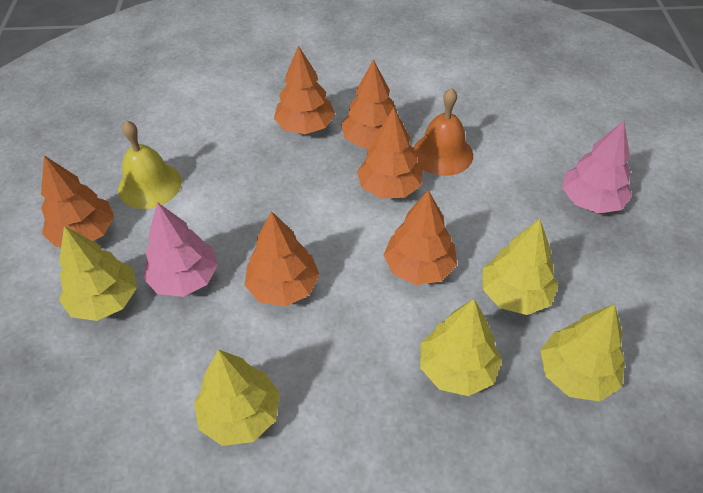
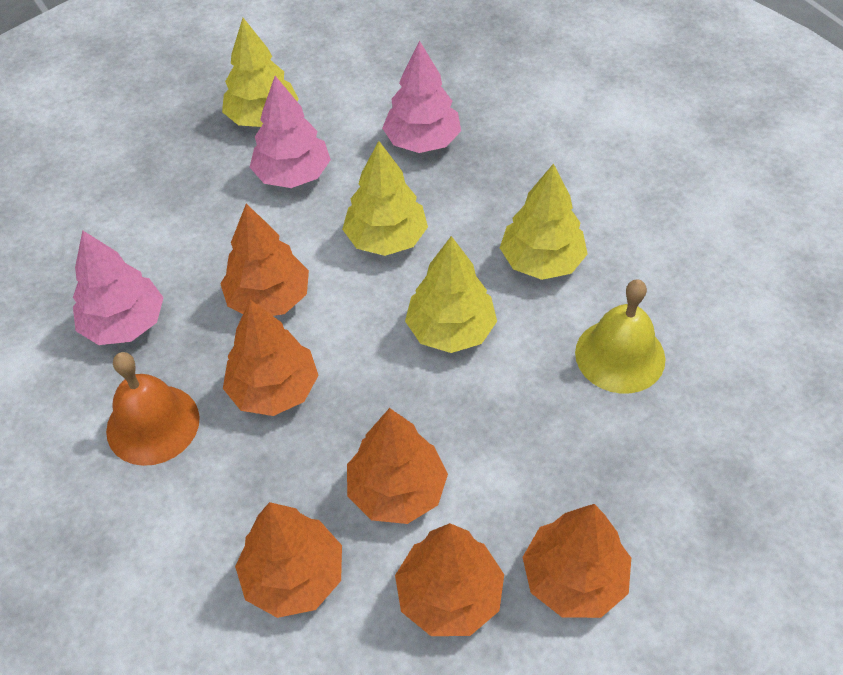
pink tree: 2 -> 3
yellow tree: 5 -> 4

